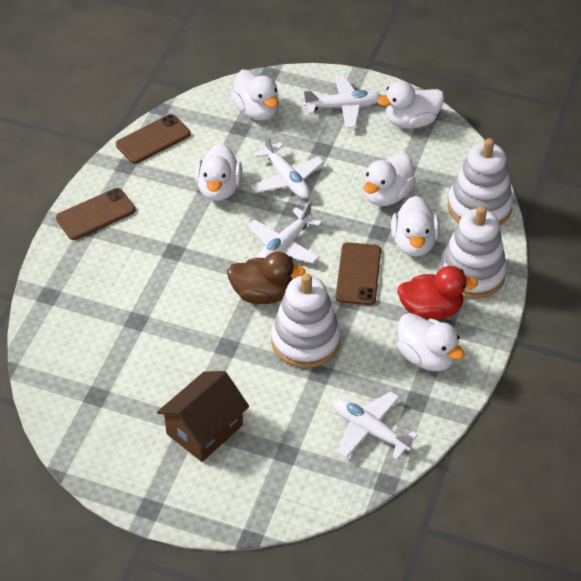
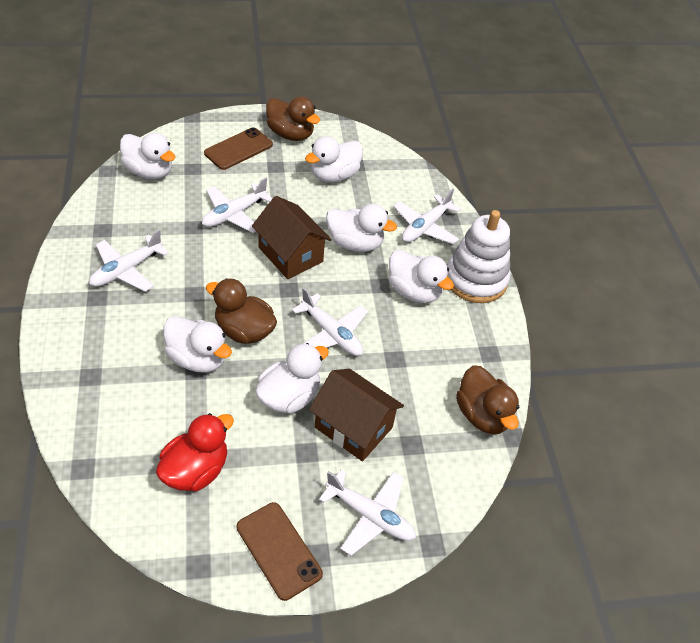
brown duck: 1 -> 3
brown house: 1 -> 2
brown phone: 3 -> 2
white plane: 4 -> 5
white stacking toy: 3 -> 1

